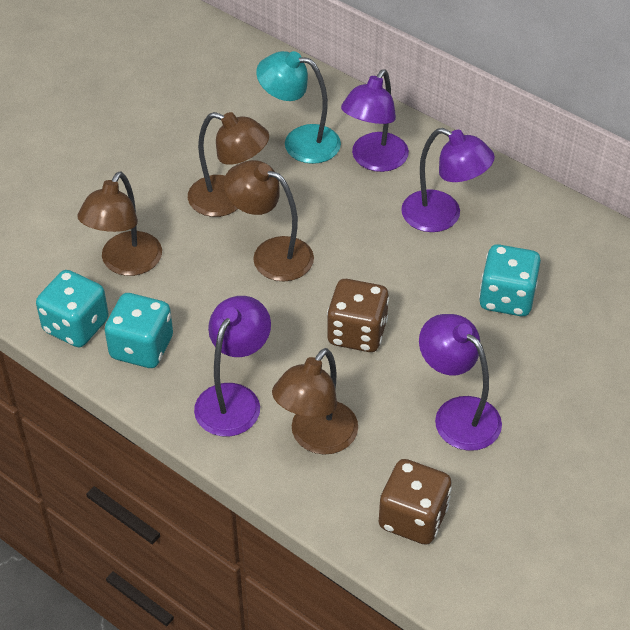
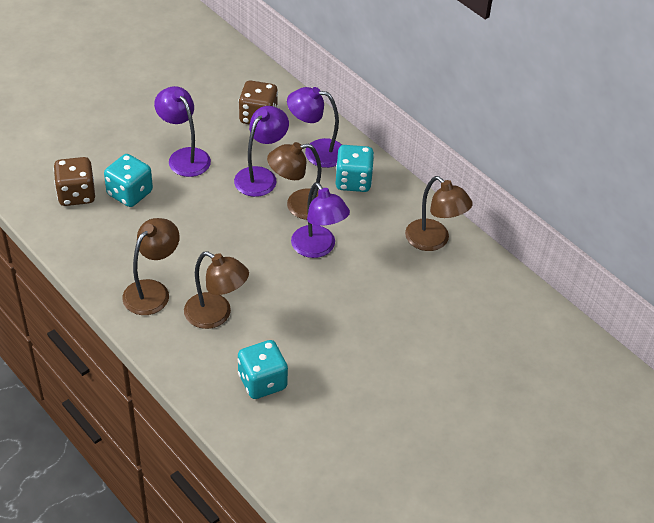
turquoise lamp: 1 -> 0

